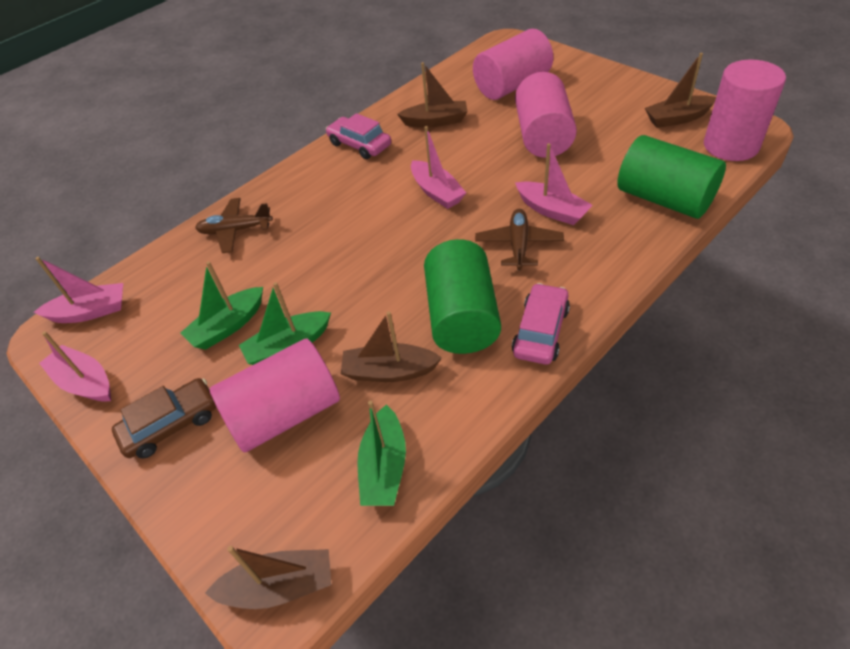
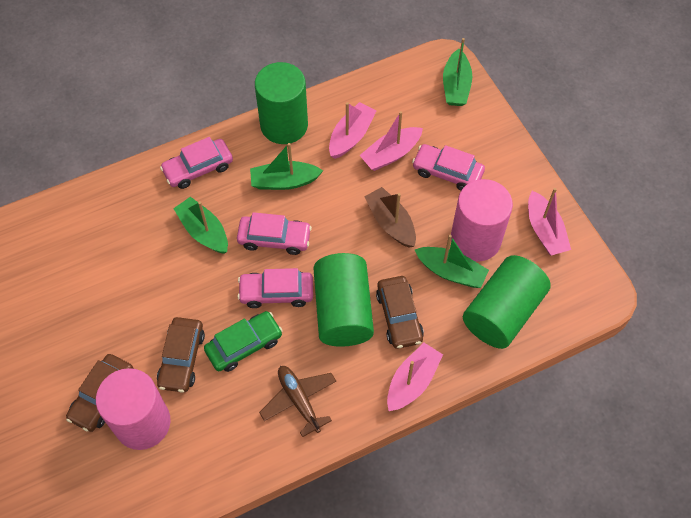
brown boat: 4 -> 1
brown car: 1 -> 3
brown plane: 2 -> 1
green boat: 3 -> 4
green car: 0 -> 1
green cylinder: 2 -> 3
pink car: 2 -> 4
pink cylinder: 4 -> 2

